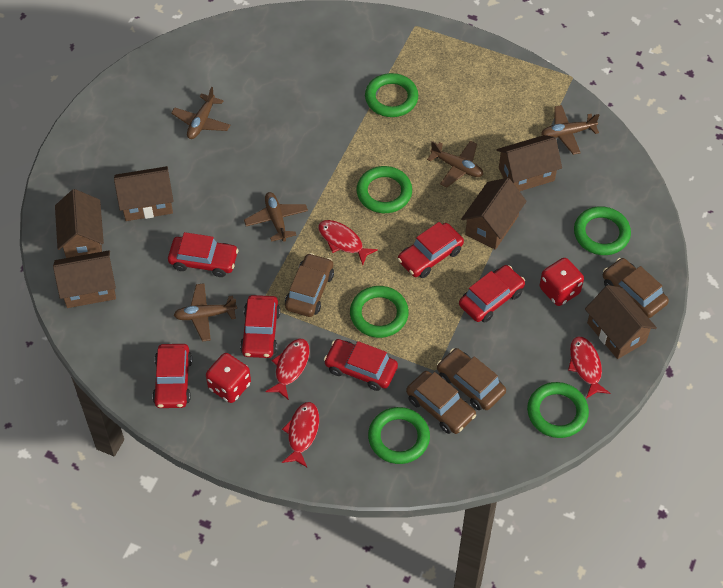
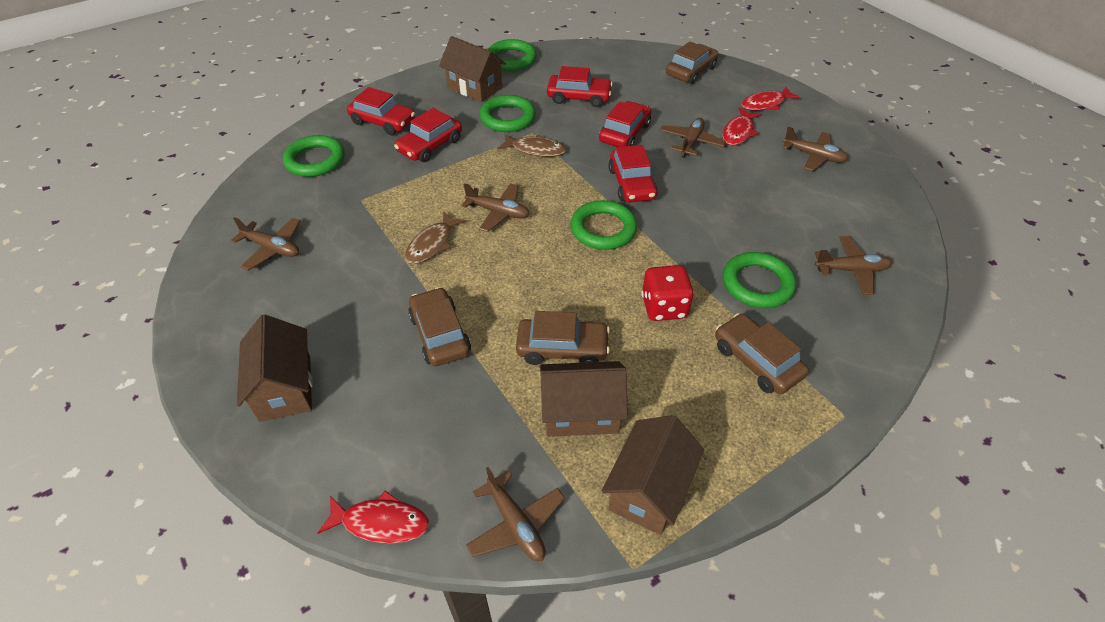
brown fish: 0 -> 2
brown house: 6 -> 4
brown plane: 5 -> 6
green ring: 6 -> 5
red car: 6 -> 5
red dice: 2 -> 1
red fish: 4 -> 3

